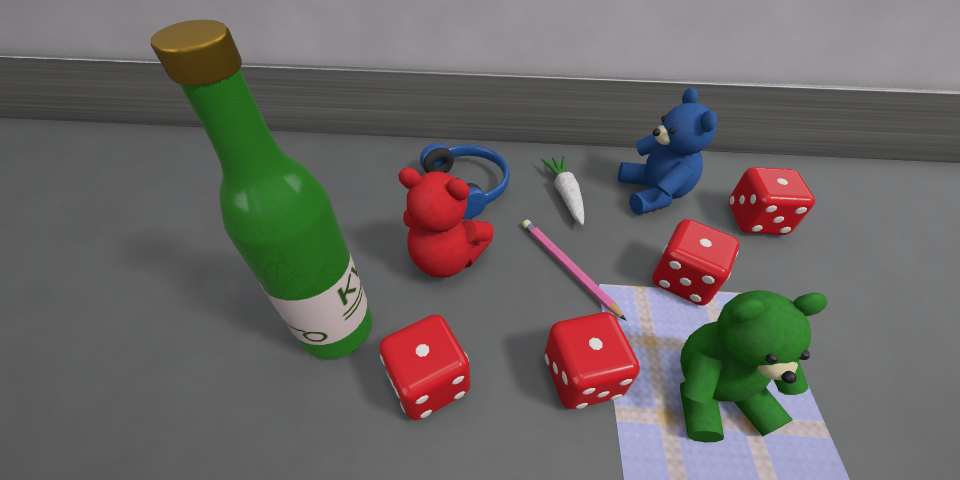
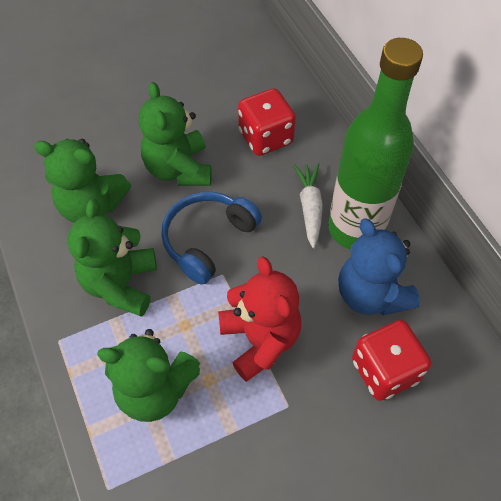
green teddy bear: 1 -> 4
pink pencil: 1 -> 0
red dice: 4 -> 2

